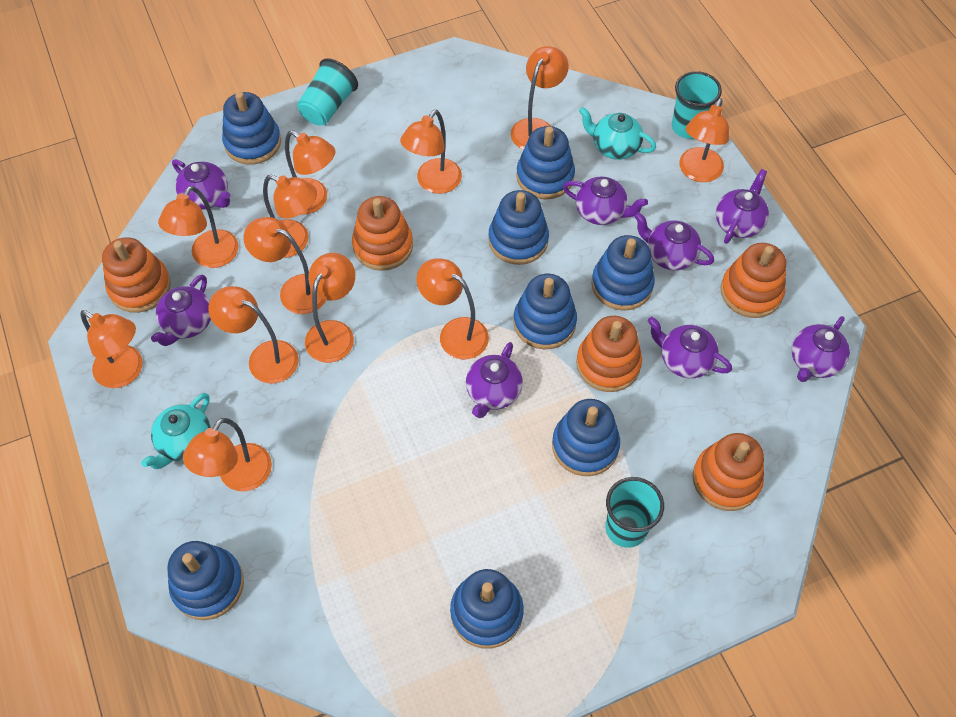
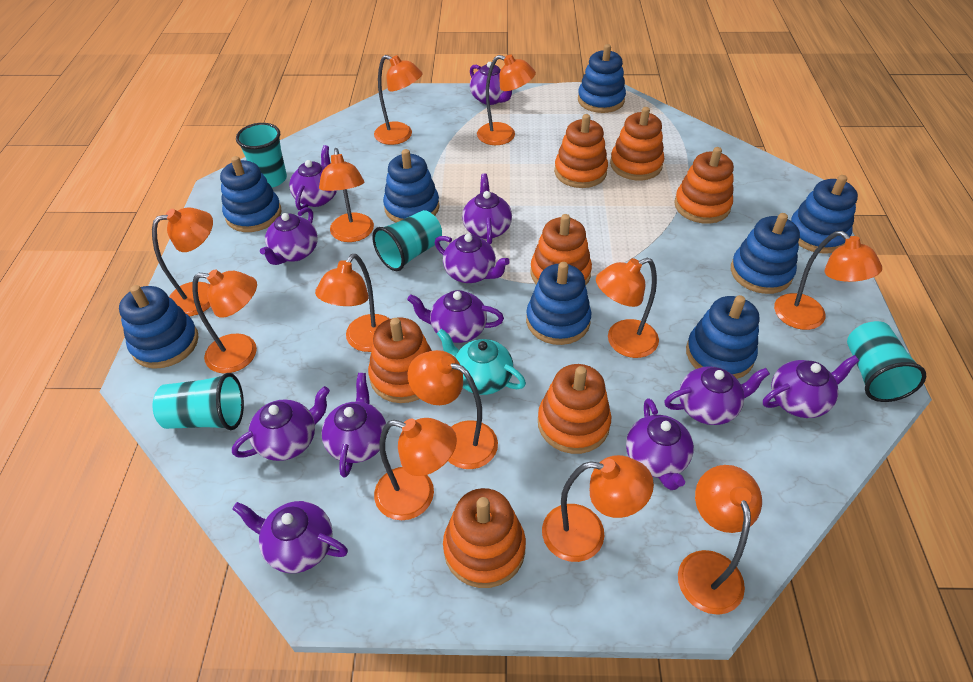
orange stacking toy: 5 -> 7
purple teapot: 8 -> 12
turquoise cup: 3 -> 4
turquoise teapot: 2 -> 1

